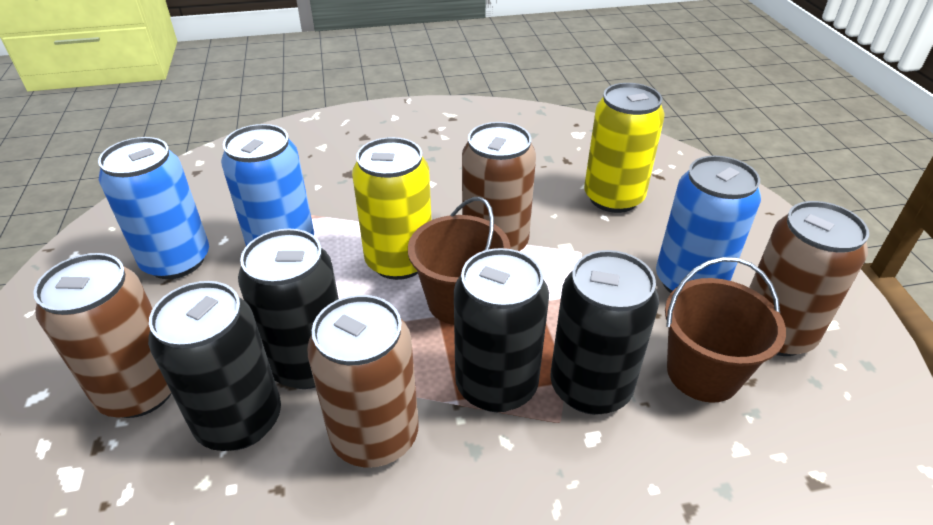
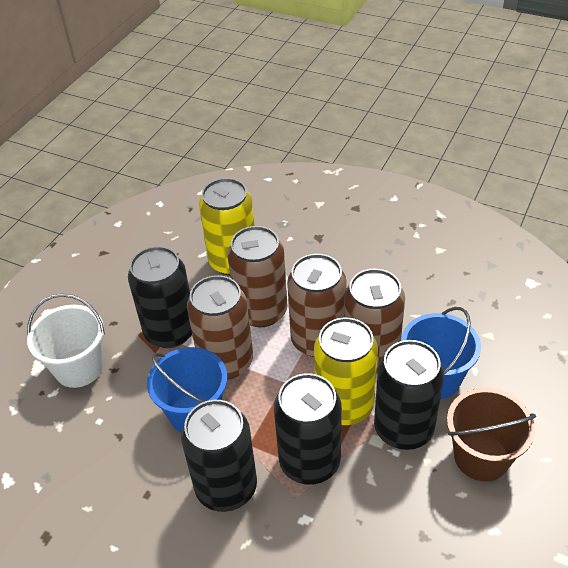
blue bucket: 0 -> 2
blue can: 3 -> 0
brown bucket: 2 -> 1
white bucket: 0 -> 1

